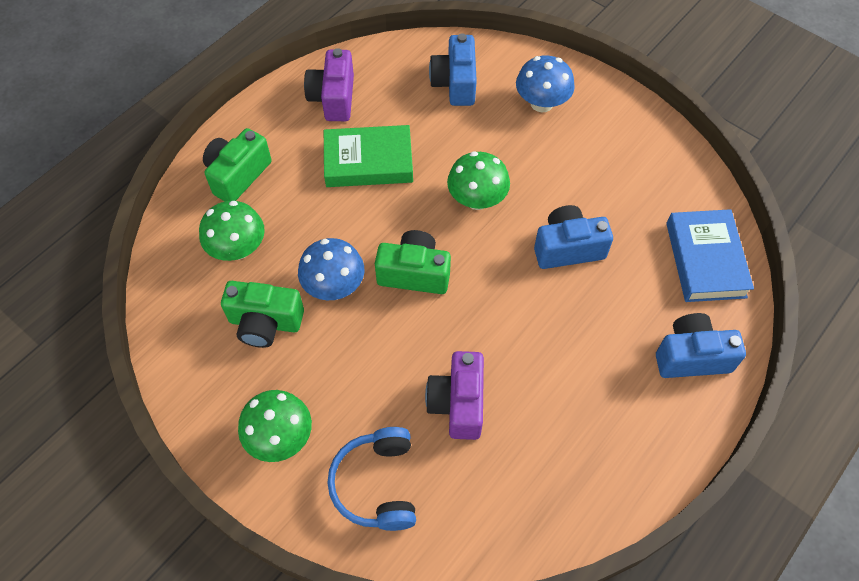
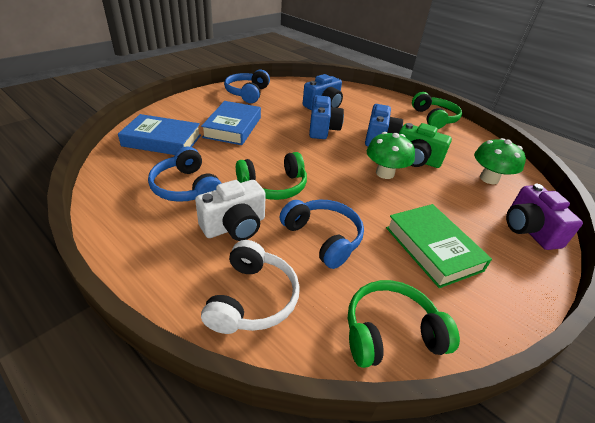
blue book: 1 -> 2
blue headphones: 1 -> 3
blue mushroom: 2 -> 0
green camera: 3 -> 1
green headphones: 0 -> 3
green mushroom: 3 -> 2
purple camera: 2 -> 1
white camera: 0 -> 1
white headphones: 0 -> 1

